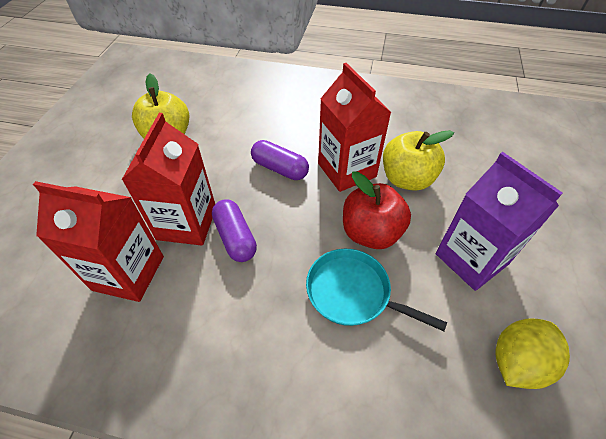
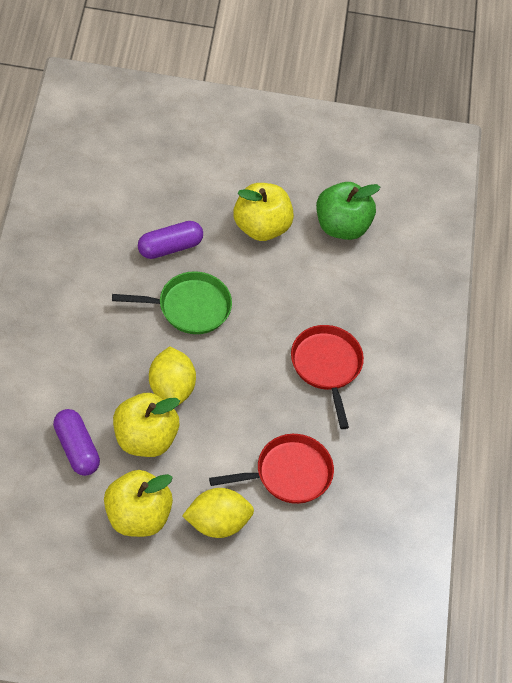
green apple: 0 -> 1
green pan: 0 -> 1
purple carton: 1 -> 0
red apple: 1 -> 0
red carton: 3 -> 0
red pan: 0 -> 2
turquoise pan: 1 -> 0
yellow apple: 2 -> 3
yellow lemon: 1 -> 2

